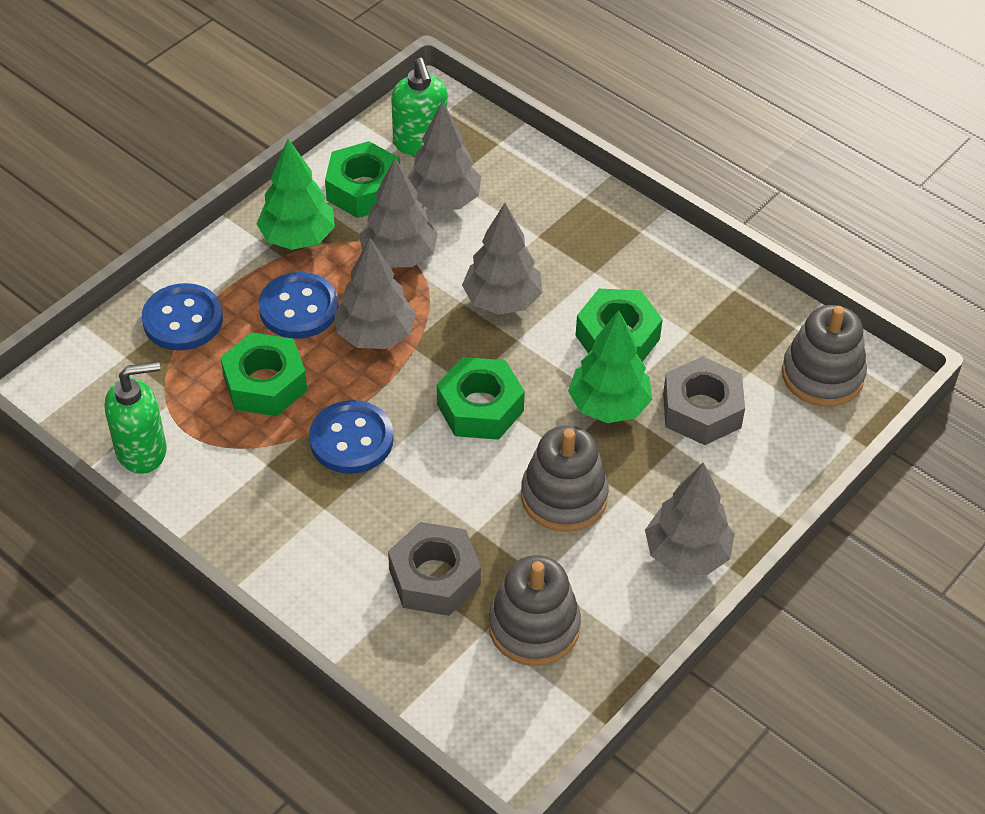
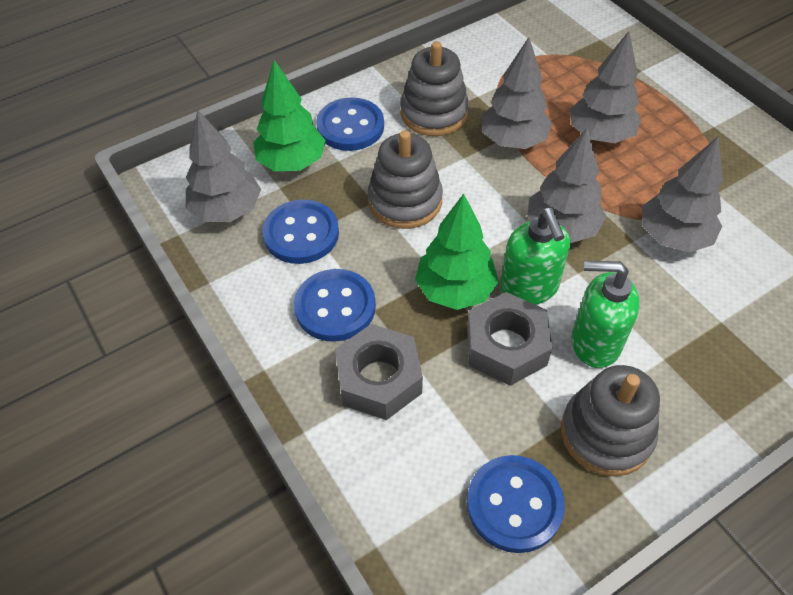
blue button: 3 -> 4
green nut: 4 -> 0

